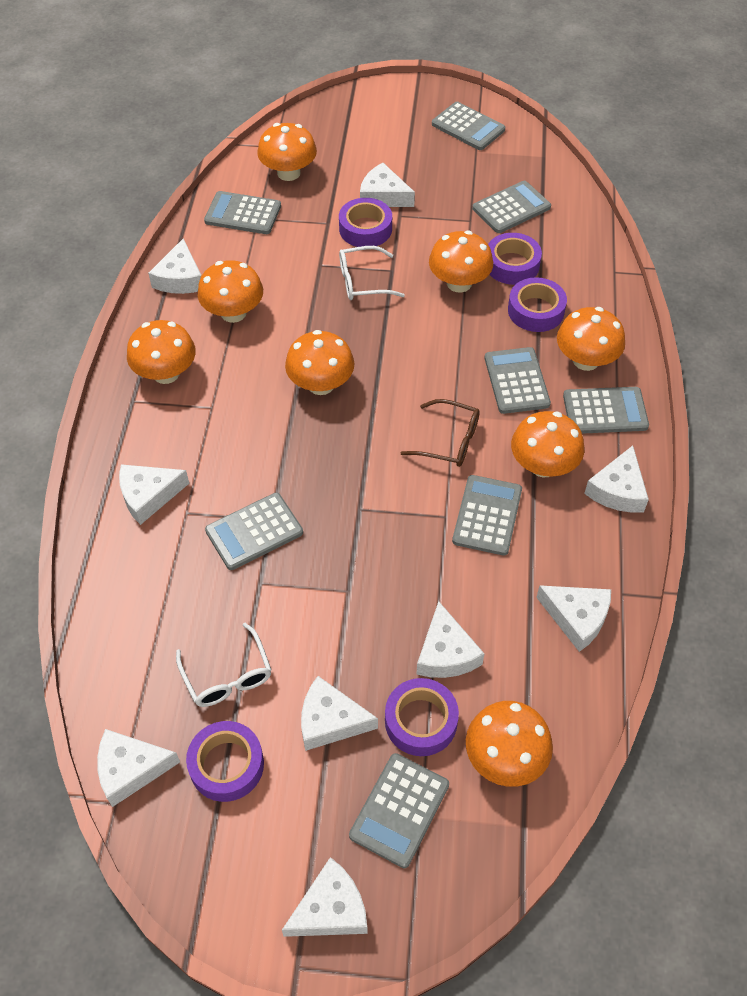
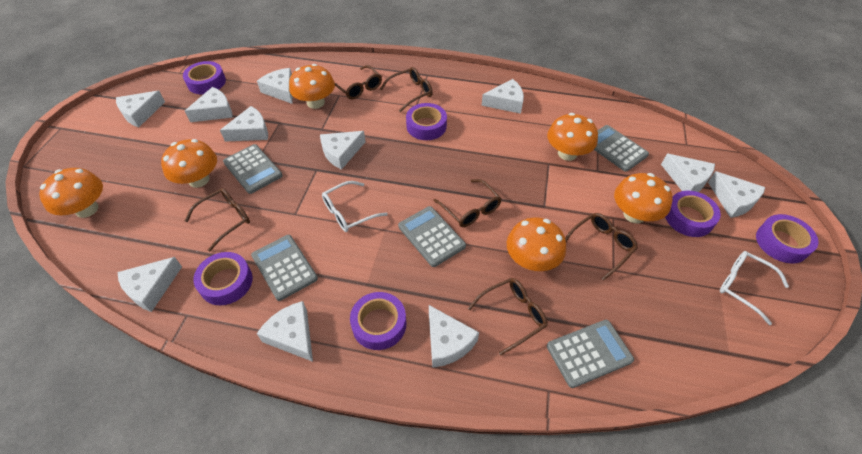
brown glasses: 1 -> 6
grey calculator: 8 -> 5
orange mushroom: 8 -> 6
purple tape: 5 -> 6
white cheese: 9 -> 11

